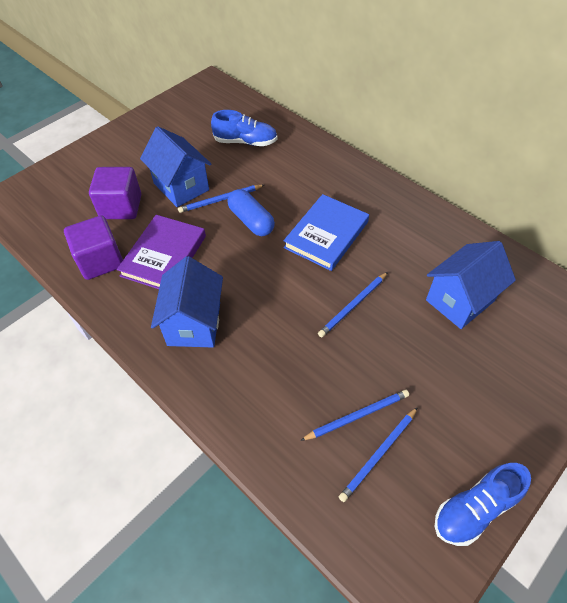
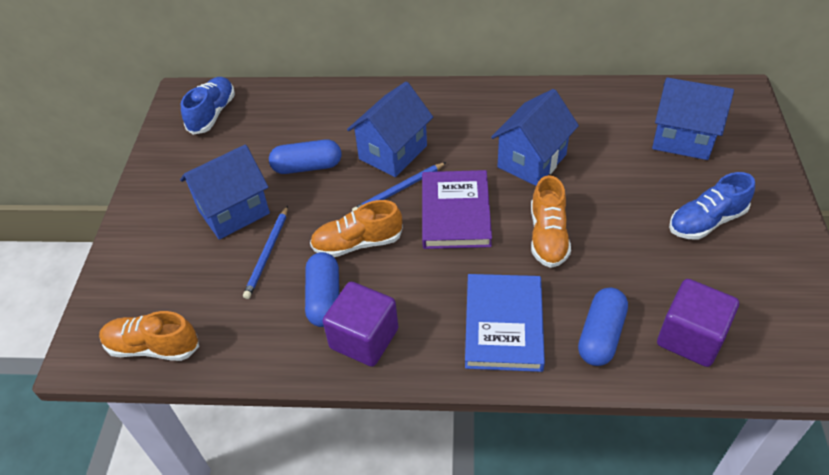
blue capsule: 1 -> 3
blue house: 3 -> 4
blue pencil: 4 -> 2
orange shoe: 0 -> 3

